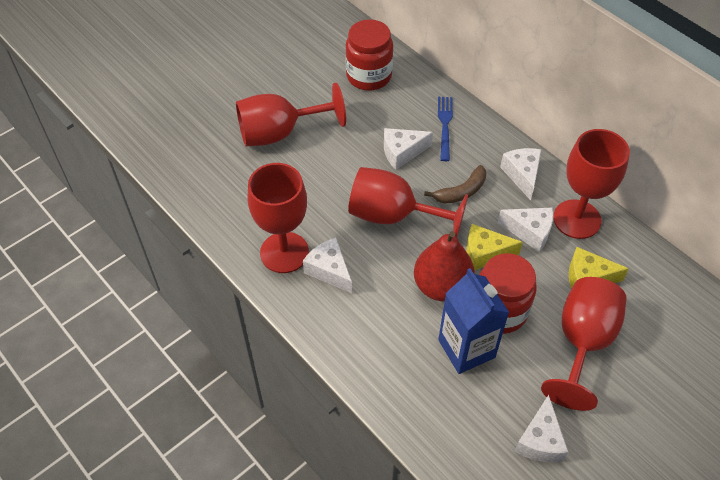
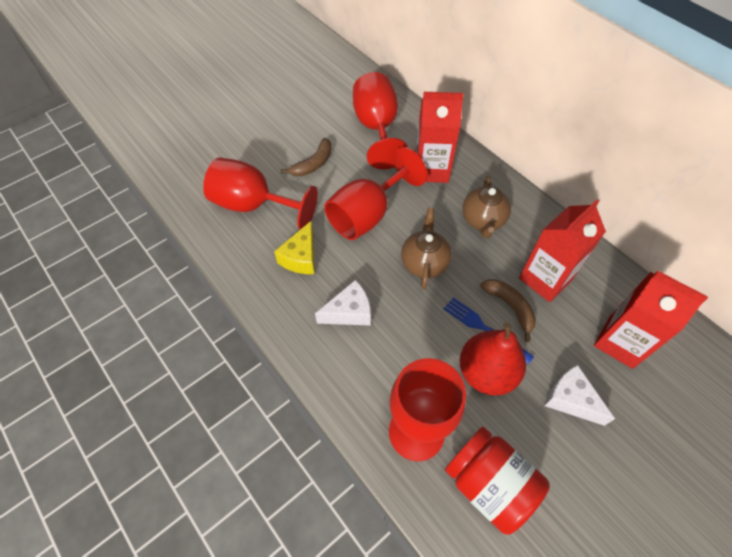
blue carton: 1 -> 0
brown banana: 1 -> 2
brown teapot: 0 -> 2
red carton: 0 -> 3
red goblet: 5 -> 4
red jar: 2 -> 1
white cheese: 5 -> 2
yellow cheese: 2 -> 1

